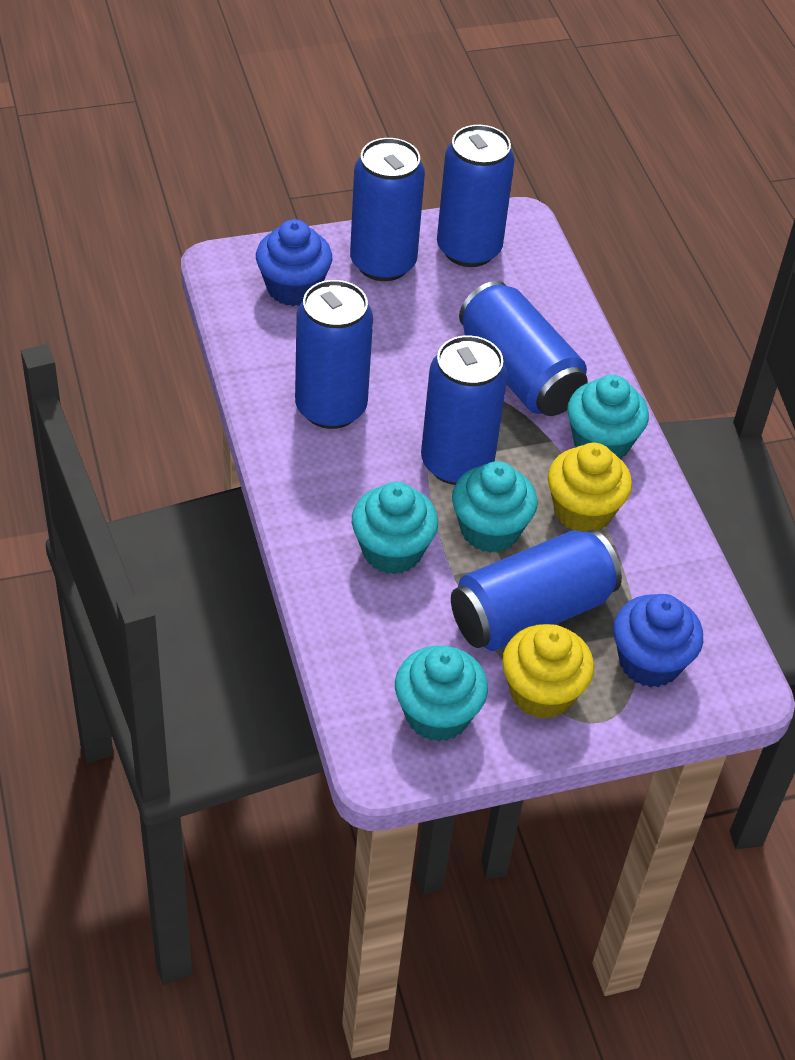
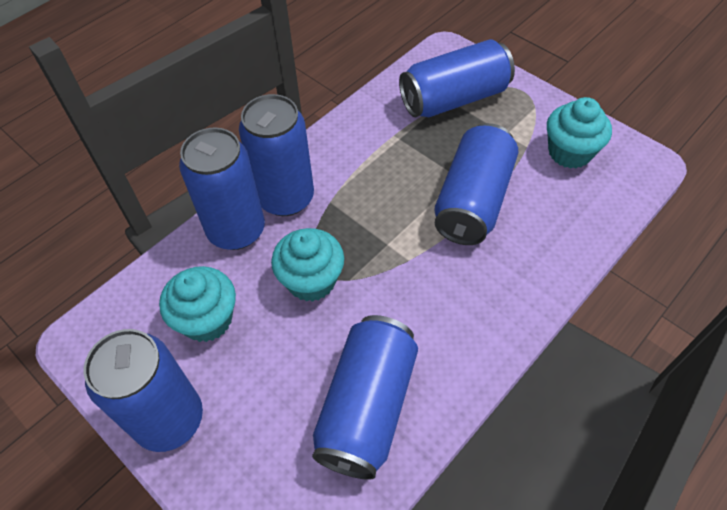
blue cupcake: 2 -> 0
turquoise cupcake: 4 -> 3
yellow cupcake: 2 -> 0

